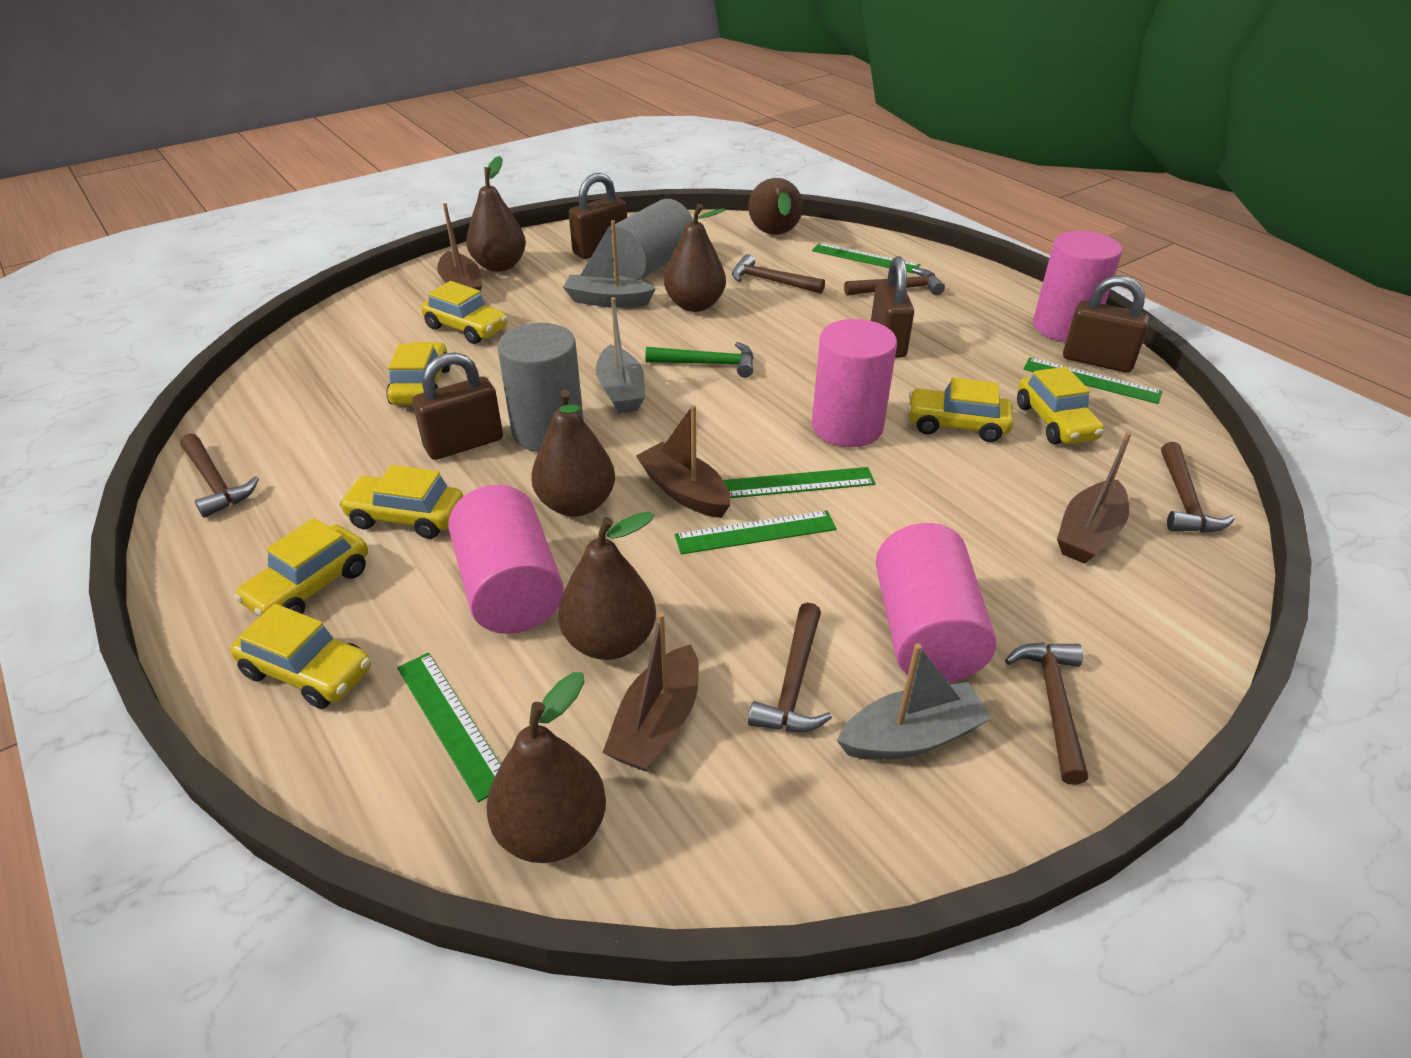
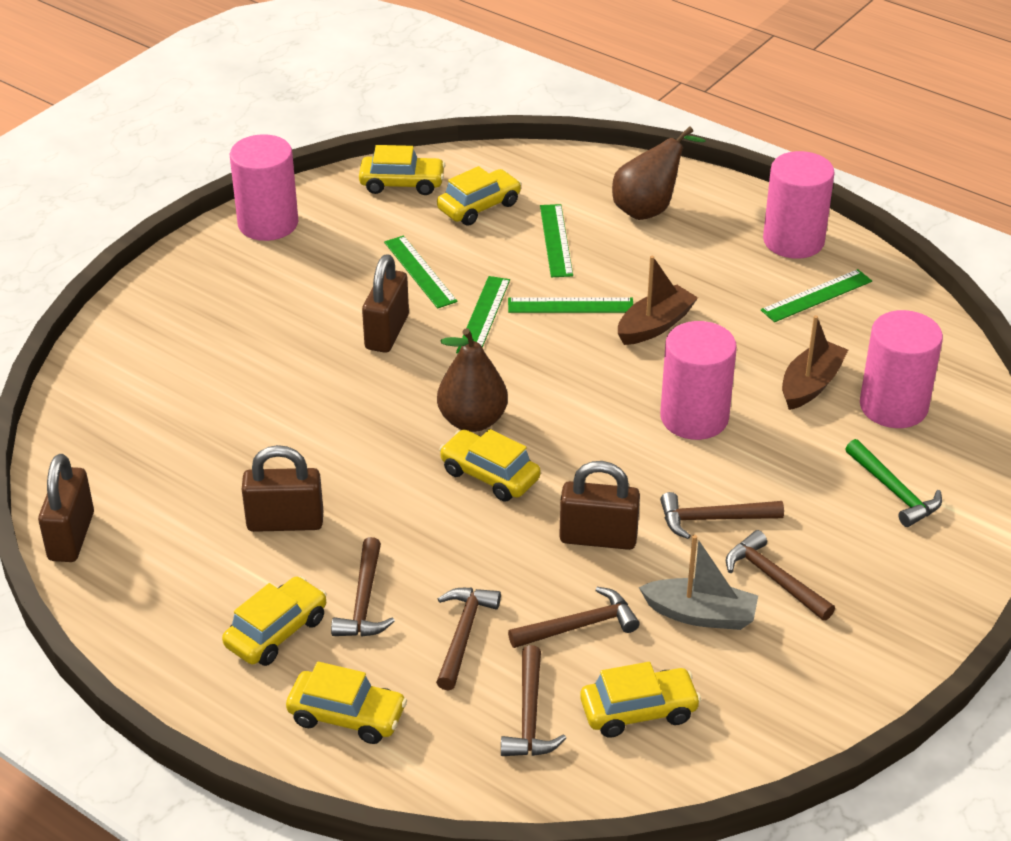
brown boat: 4 -> 2
brown pear: 6 -> 2
grey boat: 3 -> 1
grey cylinder: 2 -> 0
yellow car: 7 -> 6

